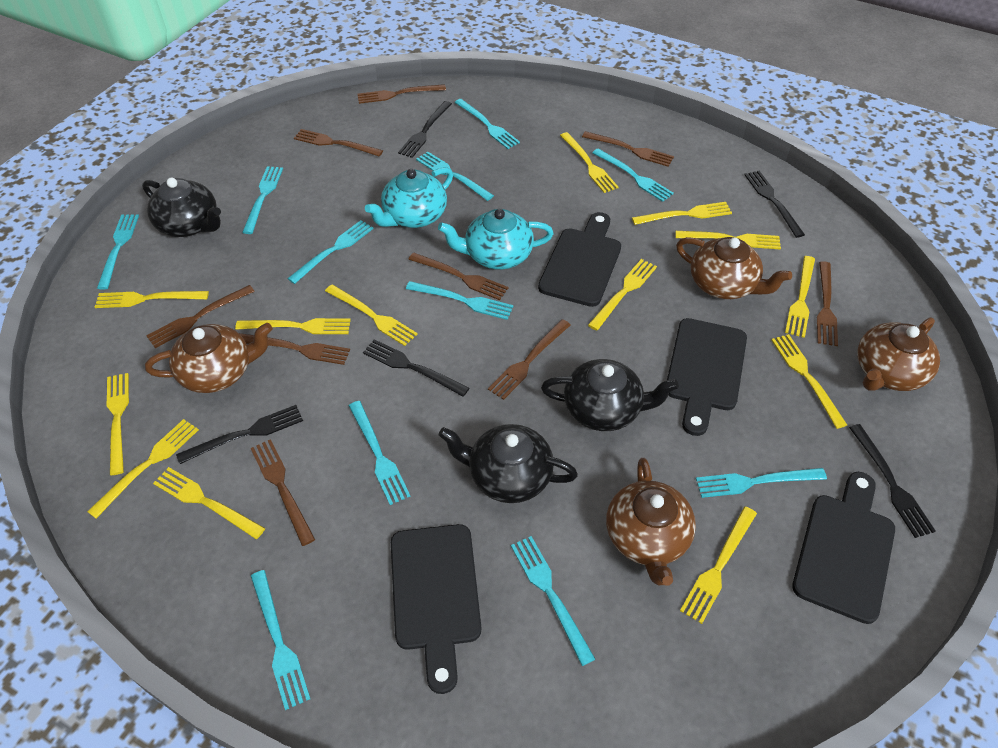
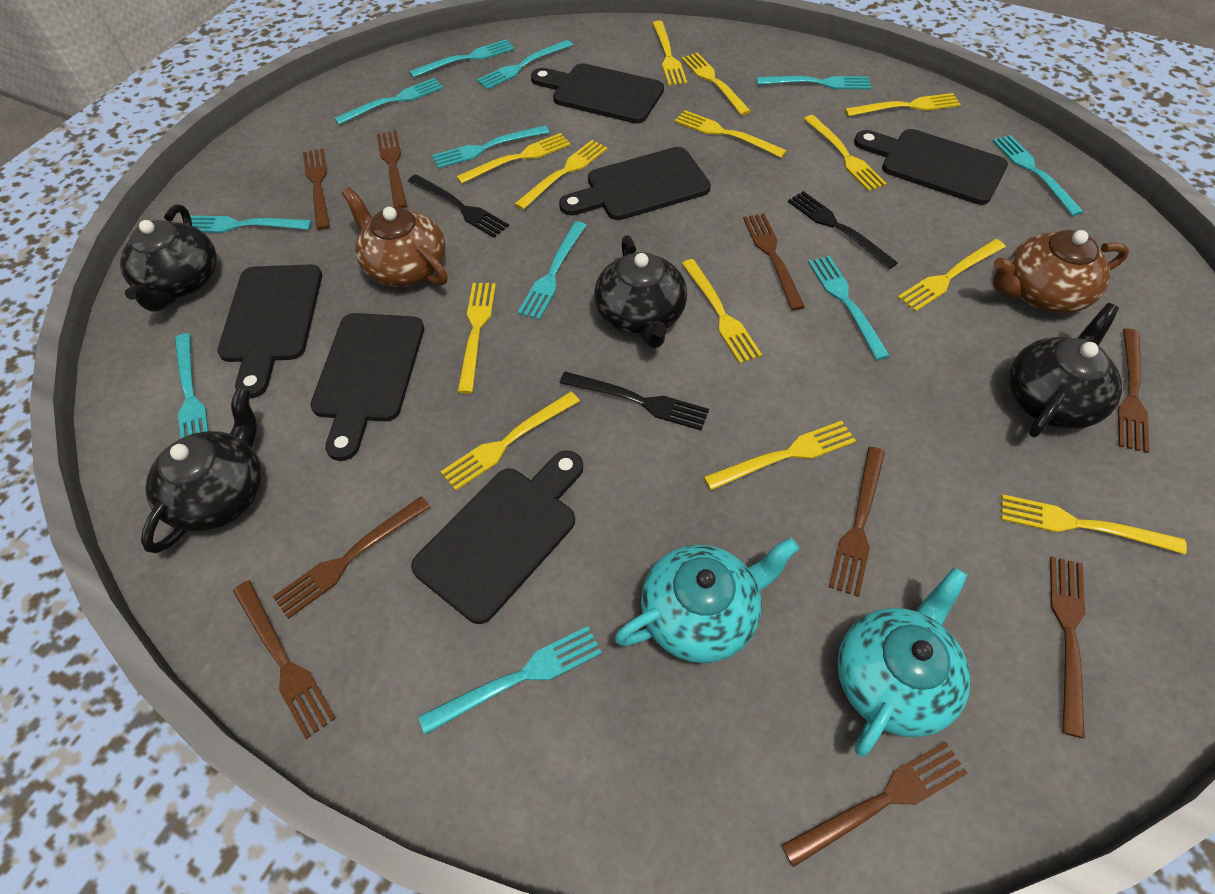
black cutting board: 4 -> 6
black fork: 5 -> 3
black teapot: 3 -> 4
brown teapot: 4 -> 2

